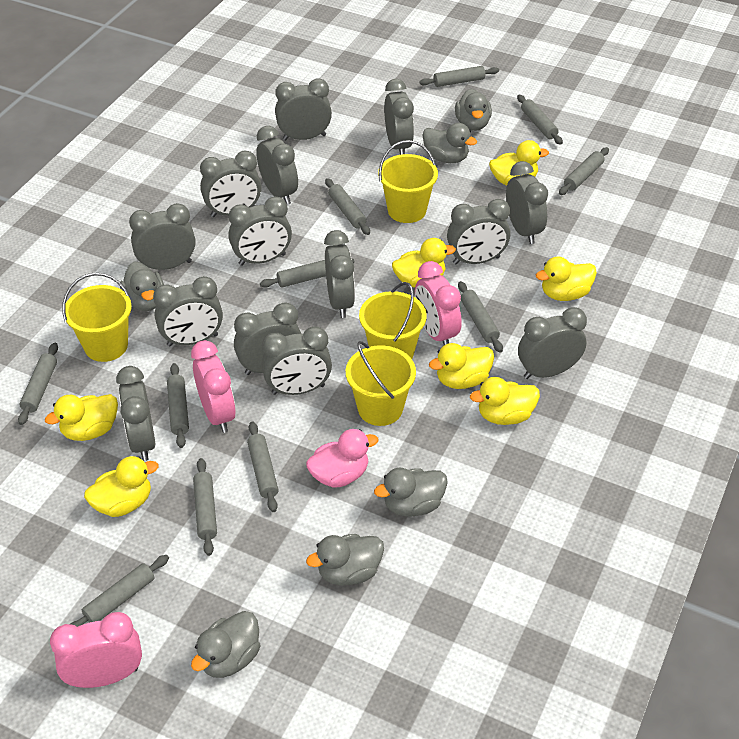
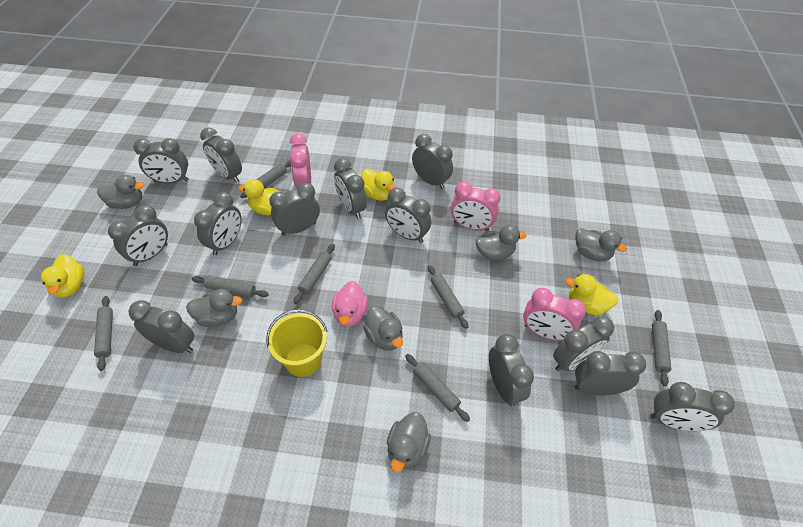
grey clock: 14 -> 13
grey rolling pin: 11 -> 7
yellow bucket: 4 -> 1
yellow duck: 7 -> 4

